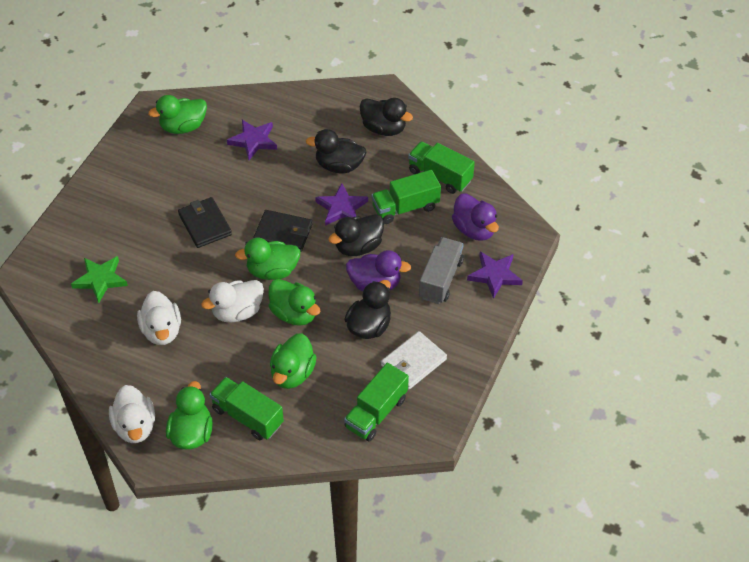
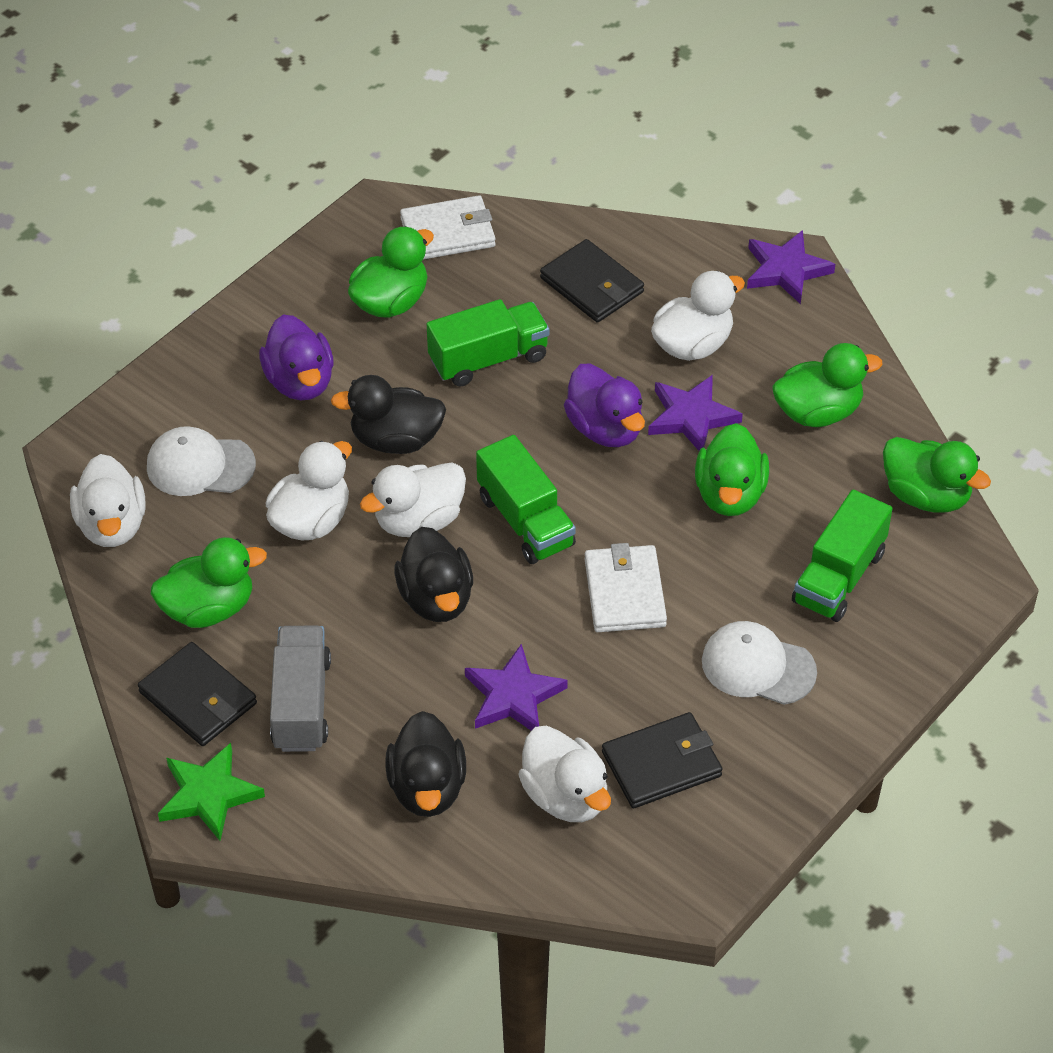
black duck: 4 -> 3
black wallet: 2 -> 3
green truck: 4 -> 3
white cap: 0 -> 2
white duck: 3 -> 5
white wallet: 1 -> 2

